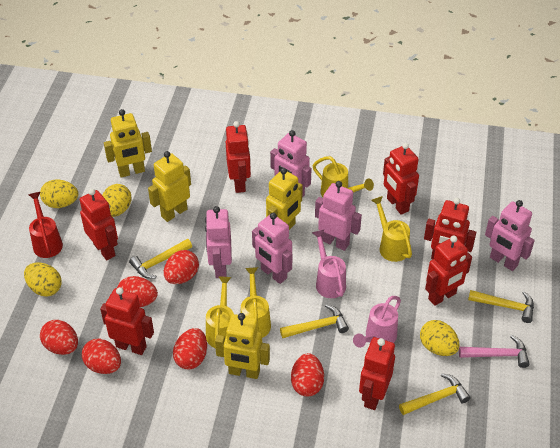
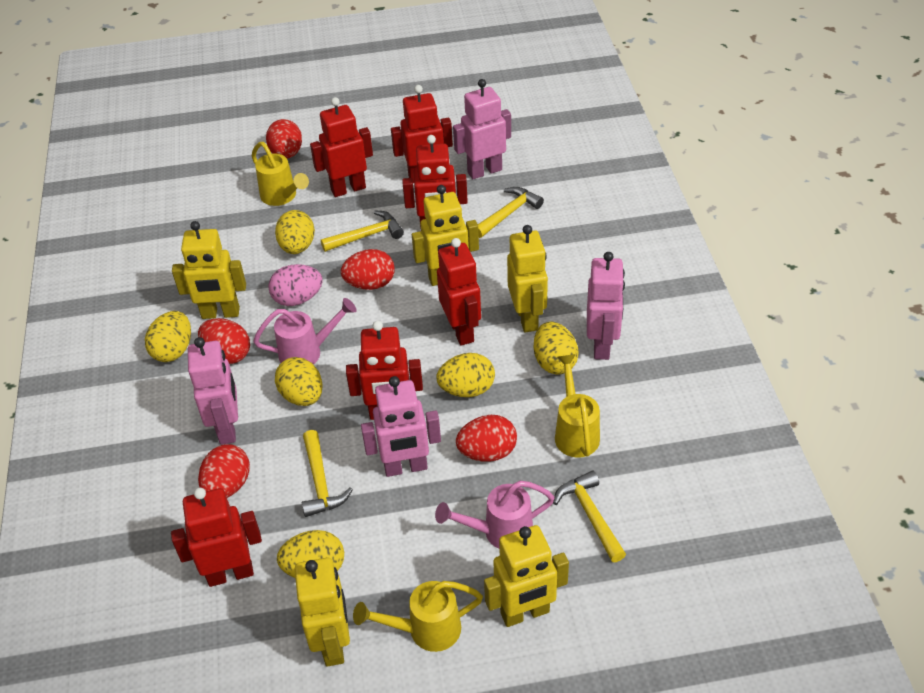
pink egg: 0 -> 1
pink hammer: 1 -> 0
pink robot: 5 -> 4
red egg: 6 -> 5
red robot: 7 -> 6
red watering can: 1 -> 0
yellow egg: 4 -> 6
yellow robot: 4 -> 5
yellow watering can: 4 -> 3

